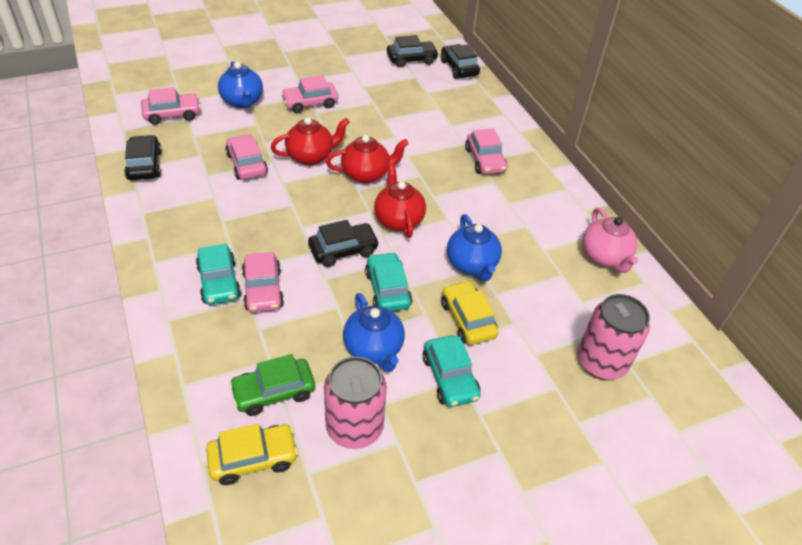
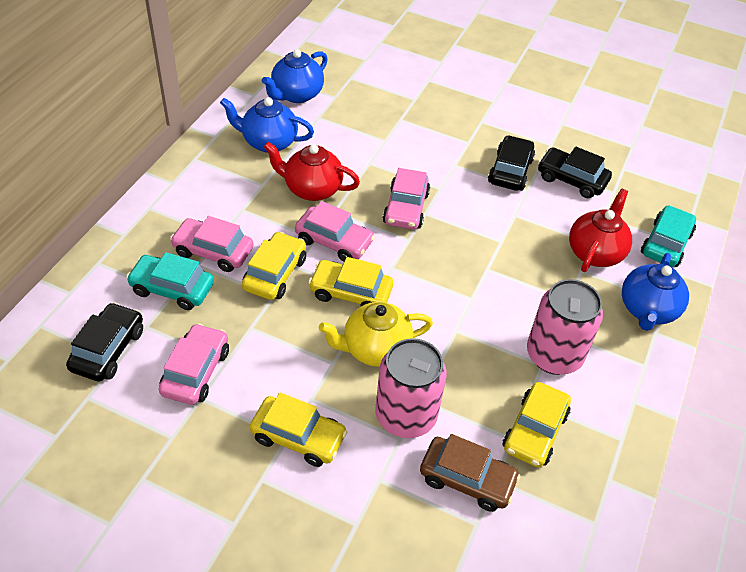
black car: 4 -> 3
brown car: 0 -> 1
green car: 1 -> 0
pink car: 5 -> 4
pink teapot: 1 -> 0
red teapot: 3 -> 2
turquoise car: 3 -> 2
yellow car: 2 -> 4
yellow teapot: 0 -> 1

